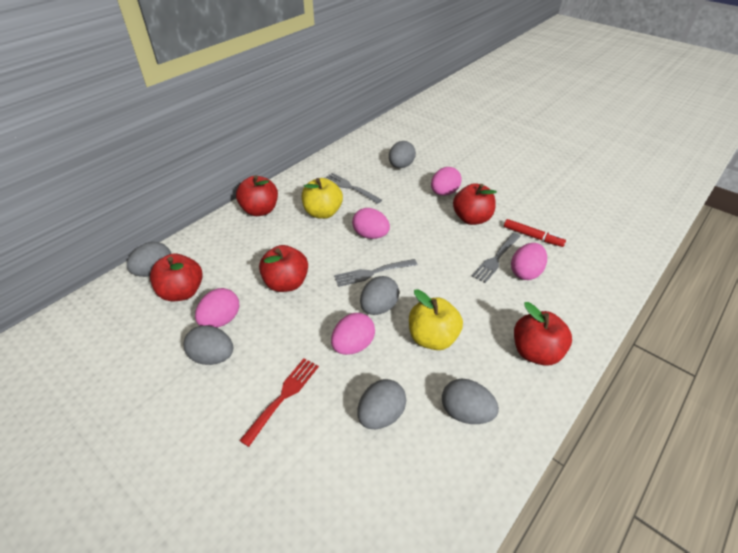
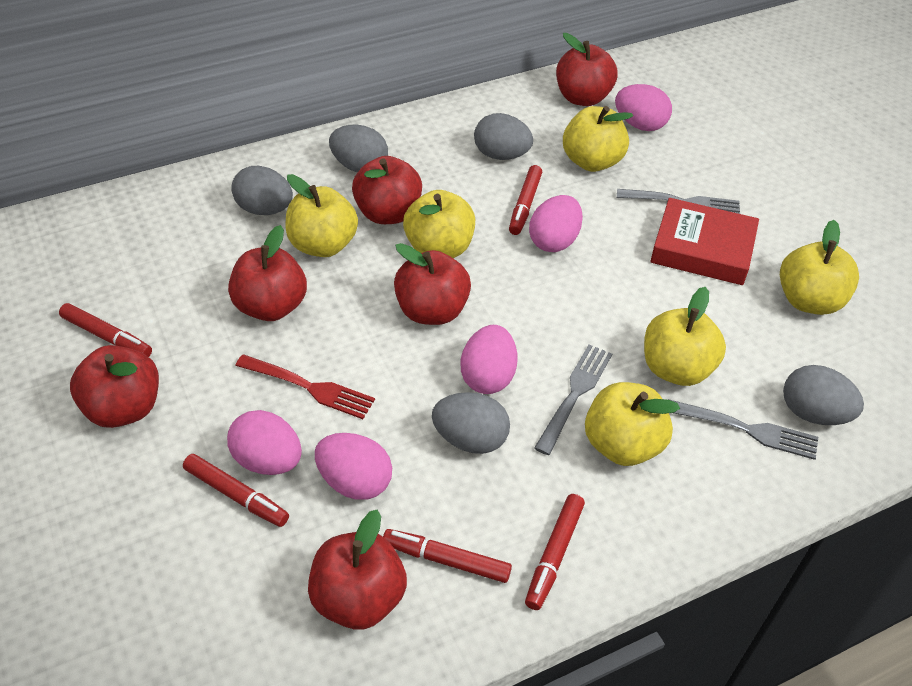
grey egg: 6 -> 5
red apple: 5 -> 6
red book: 0 -> 1
red marker: 1 -> 5
yellow apple: 2 -> 6

